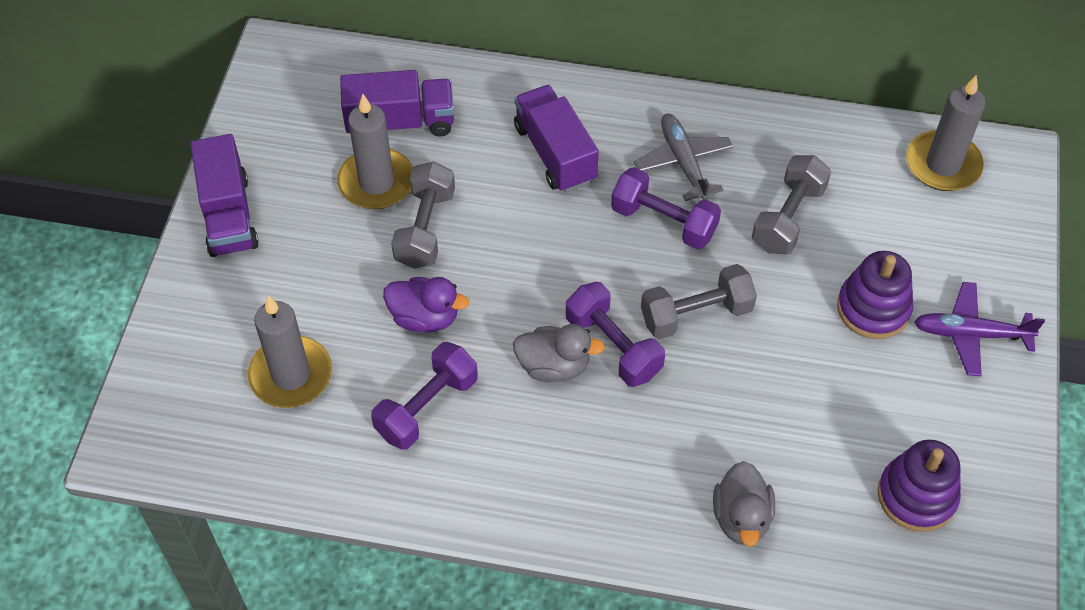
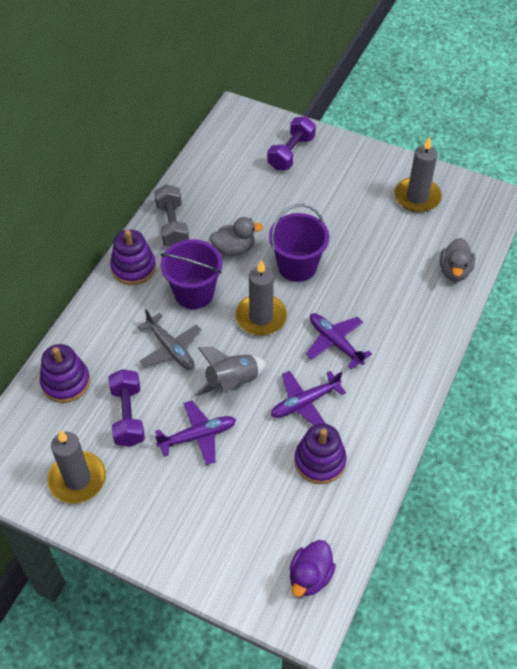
grey dumbbell: 3 -> 1
grey rocket: 0 -> 1
purple bucket: 0 -> 2
purple dumbbell: 3 -> 2
purple plane: 1 -> 3
purple stacking toy: 2 -> 3
purple truck: 3 -> 0

